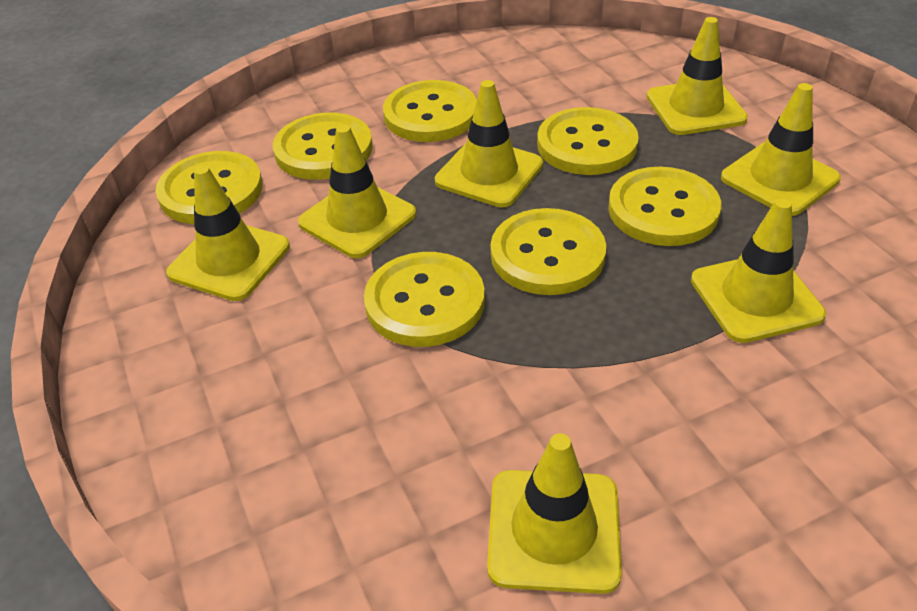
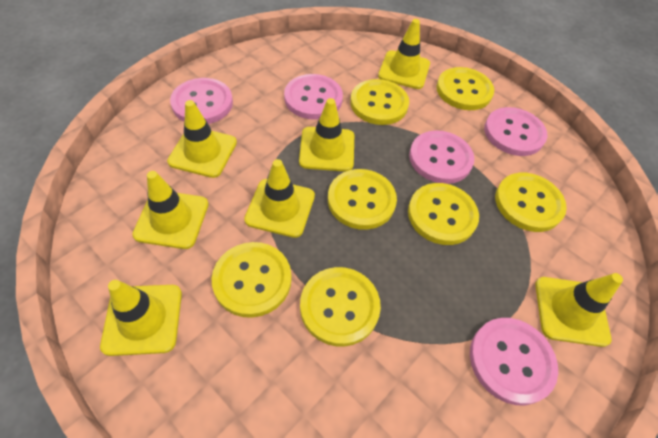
pink button: 0 -> 5

